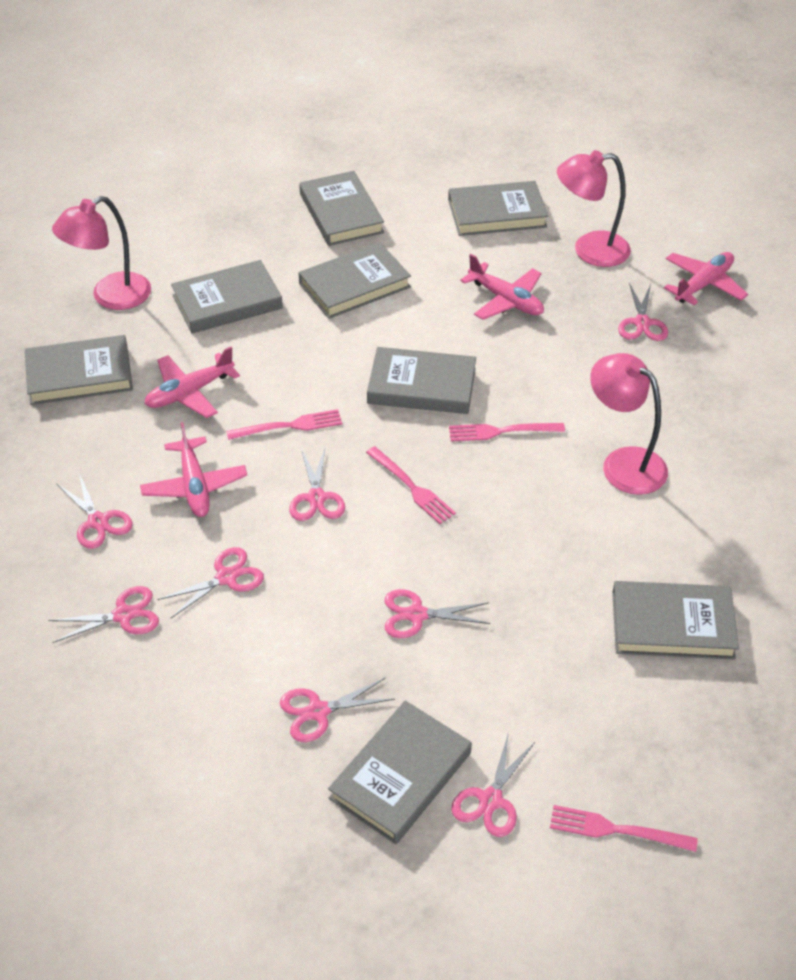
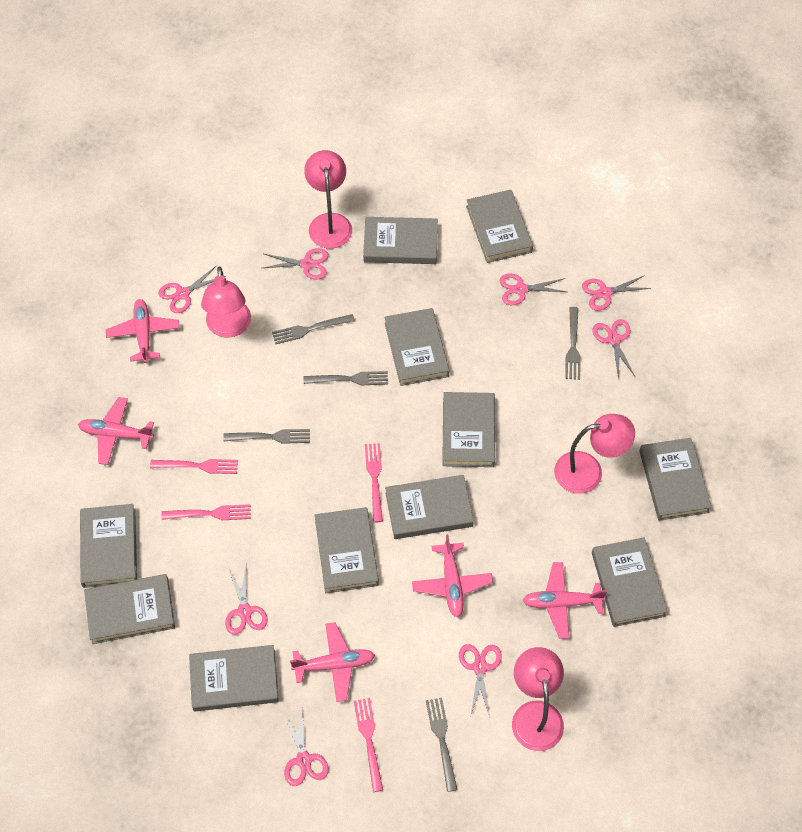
grey book: 8 -> 11
grey fork: 0 -> 5
pink lamp: 3 -> 4
pink plane: 4 -> 5

